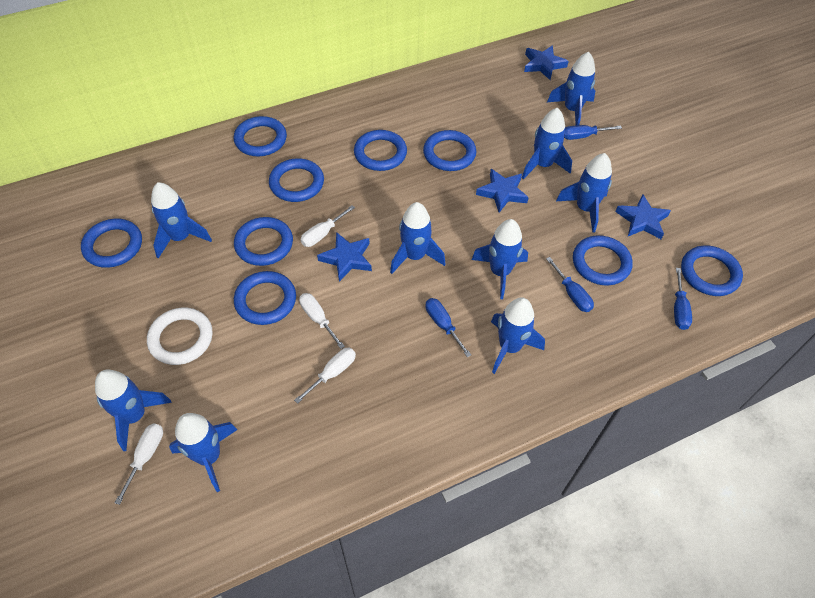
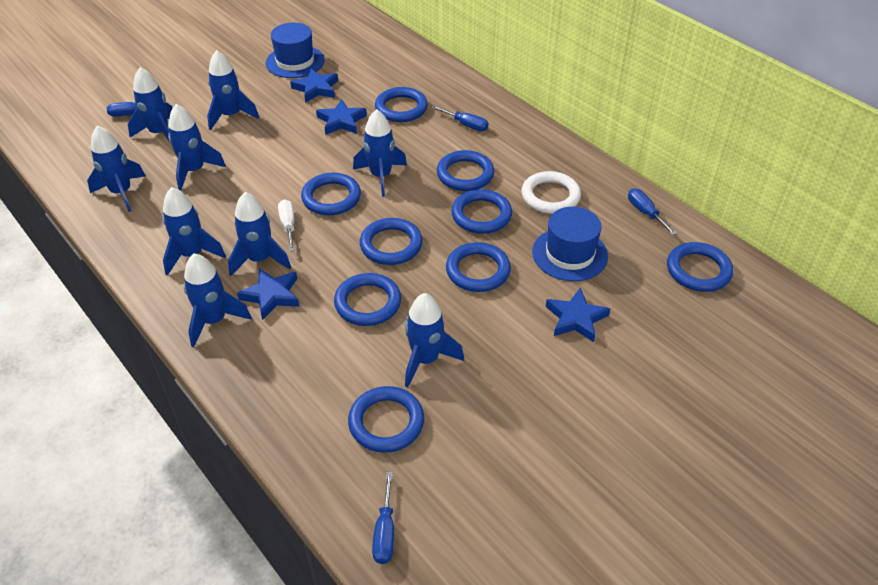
blue hat: 0 -> 2
white screwdriver: 4 -> 1

